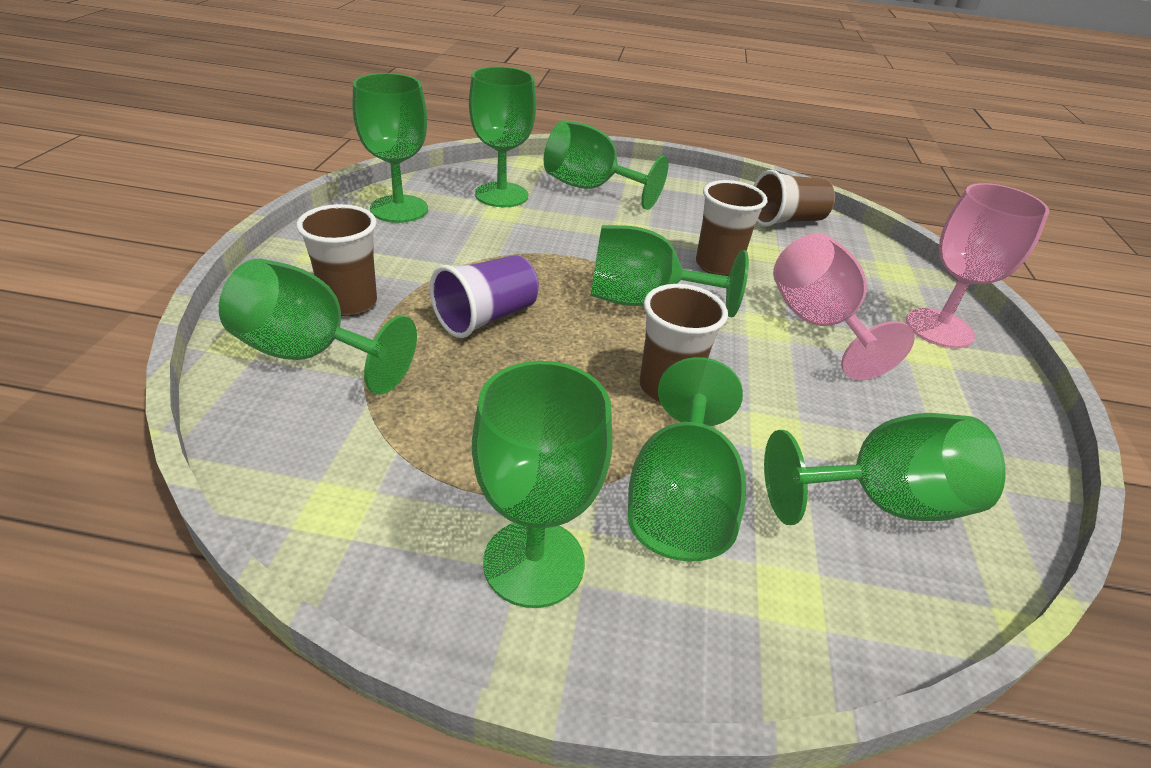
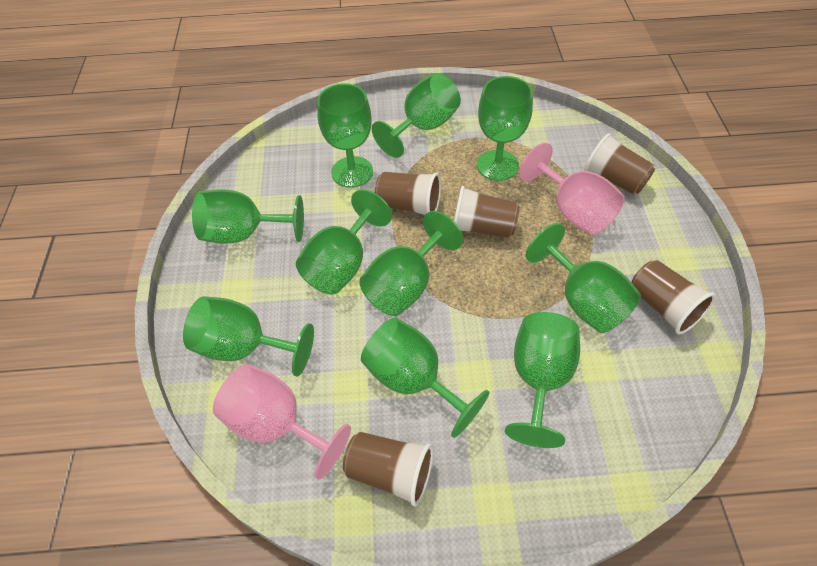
brown cup: 4 -> 5
green goblet: 8 -> 10
purple cup: 1 -> 0

